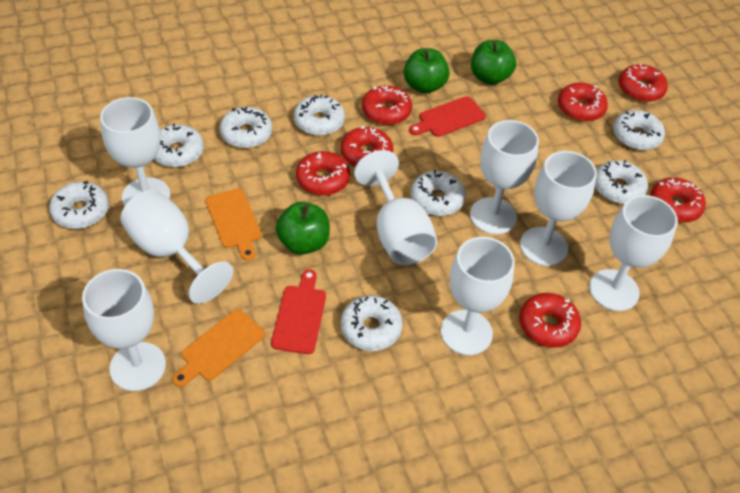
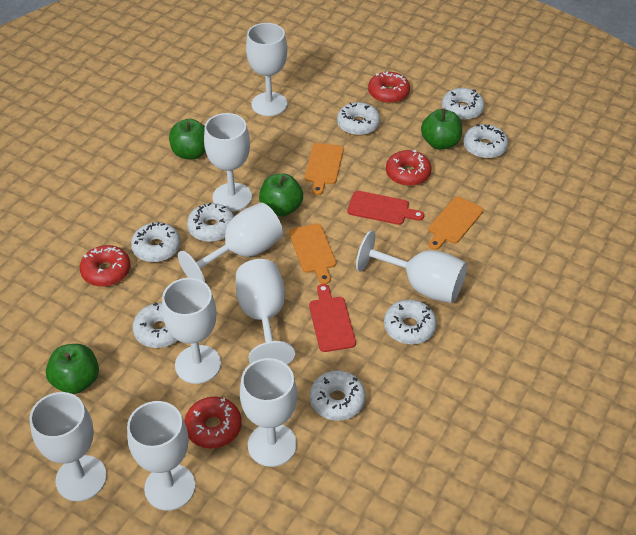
green apple: 3 -> 4
orange cutting board: 2 -> 3
red donut: 7 -> 4
white goblet: 8 -> 9

